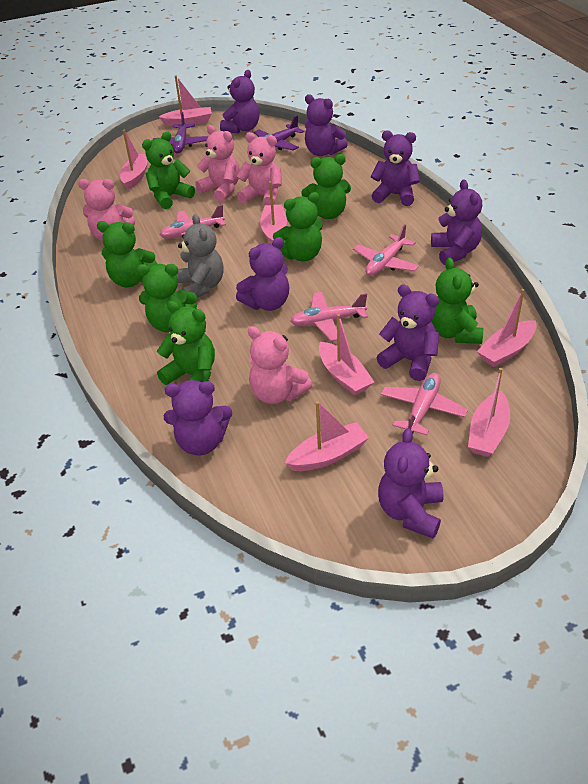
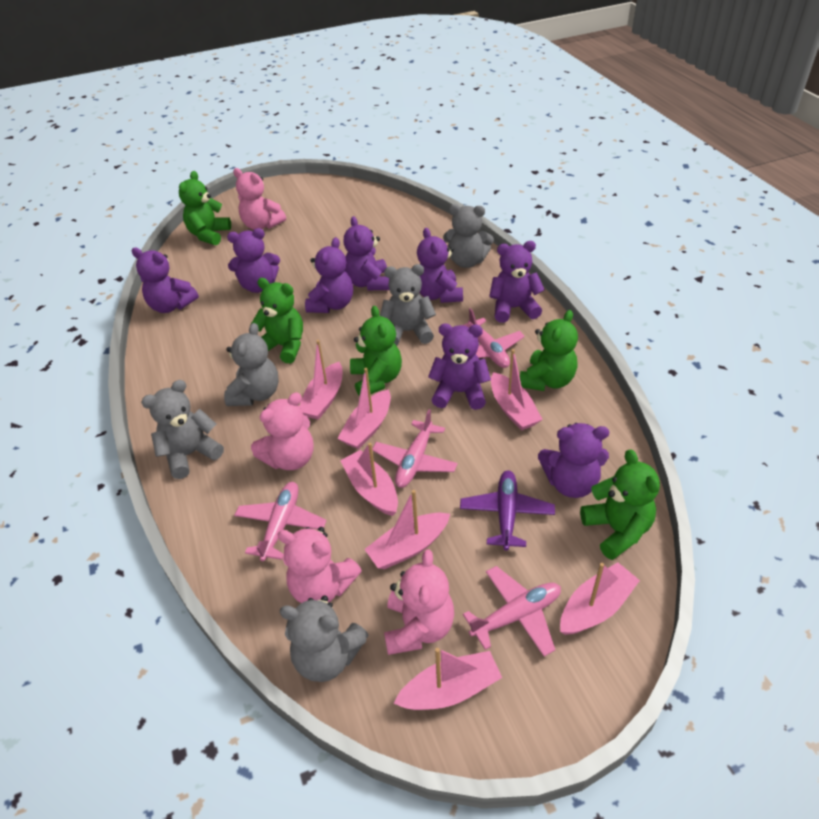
green teddy bear: 7 -> 5
grey teddy bear: 1 -> 5
purple plane: 2 -> 1

